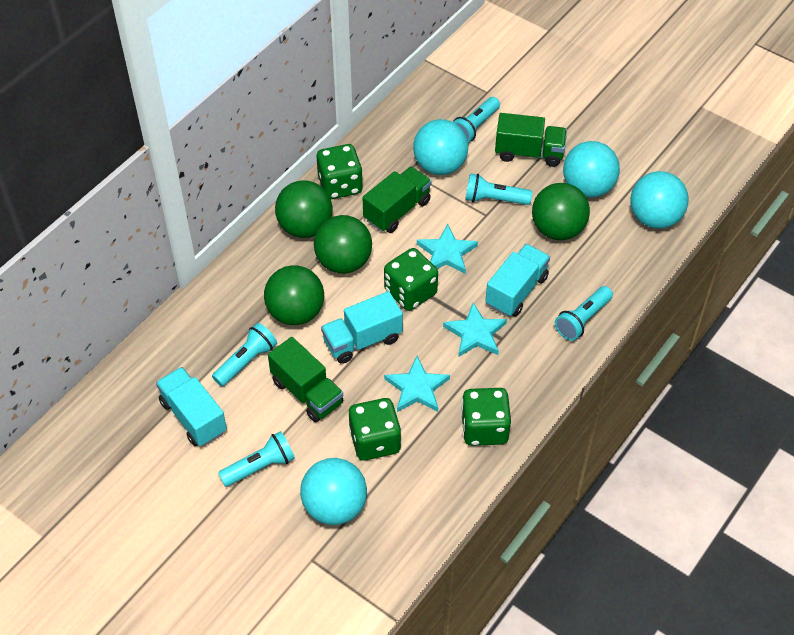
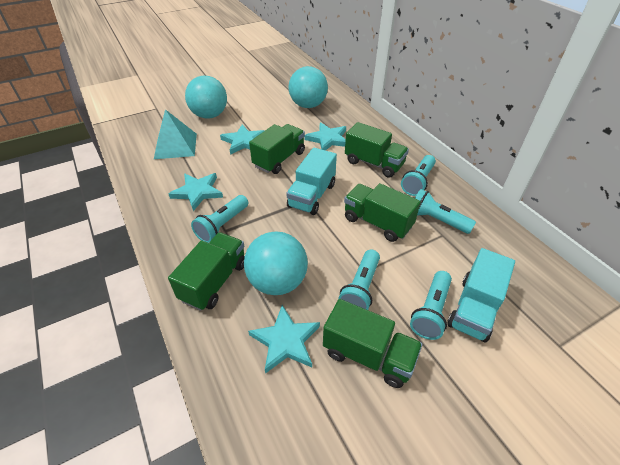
green ball: 4 -> 0
green dice: 4 -> 0
green truck: 3 -> 5
turquoise ball: 4 -> 3
turquoise pyramid: 0 -> 1
turquoise star: 3 -> 4
turquoise truck: 3 -> 2

